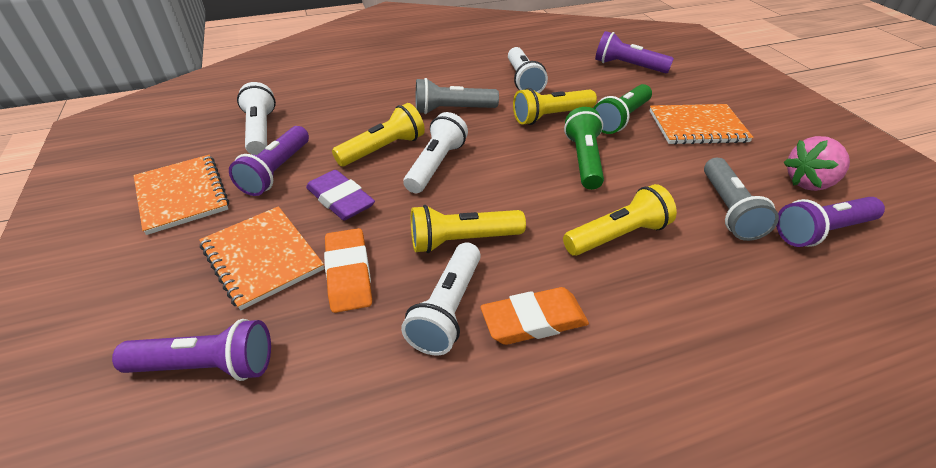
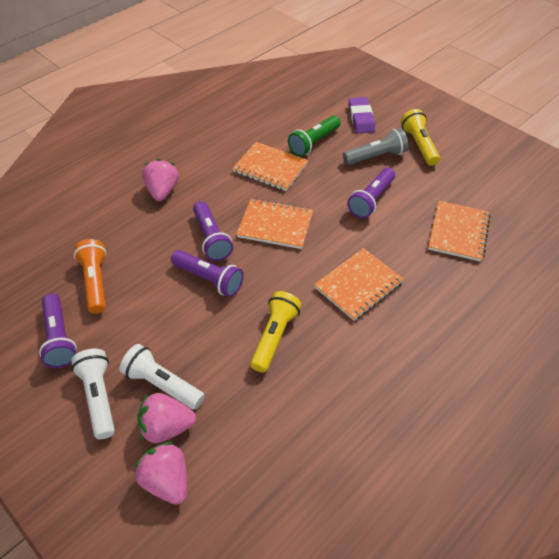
green flashlight: 2 -> 1
grey flashlight: 2 -> 1
orange eraser: 2 -> 0
orange flashlight: 0 -> 1
orange notebook: 3 -> 4
pink strawberry: 1 -> 3
white flashlight: 4 -> 2
yellow flashlight: 4 -> 2

